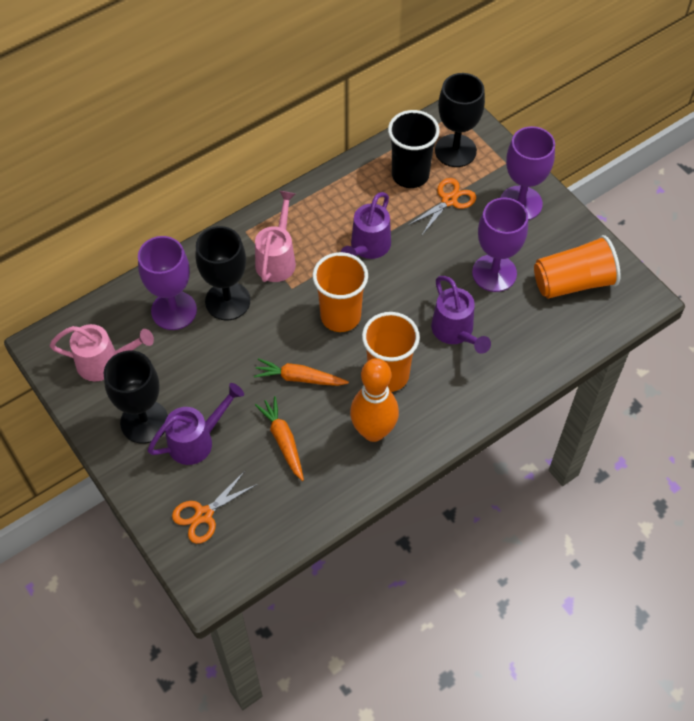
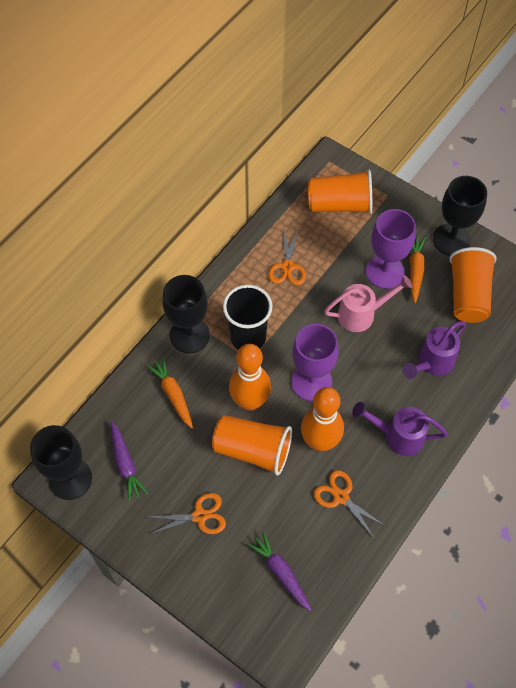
orange bowling pin: 1 -> 2
orange scissors: 2 -> 3
pink watering can: 2 -> 1
purple carrot: 0 -> 2
purple goblet: 3 -> 2
purple watering can: 3 -> 2

